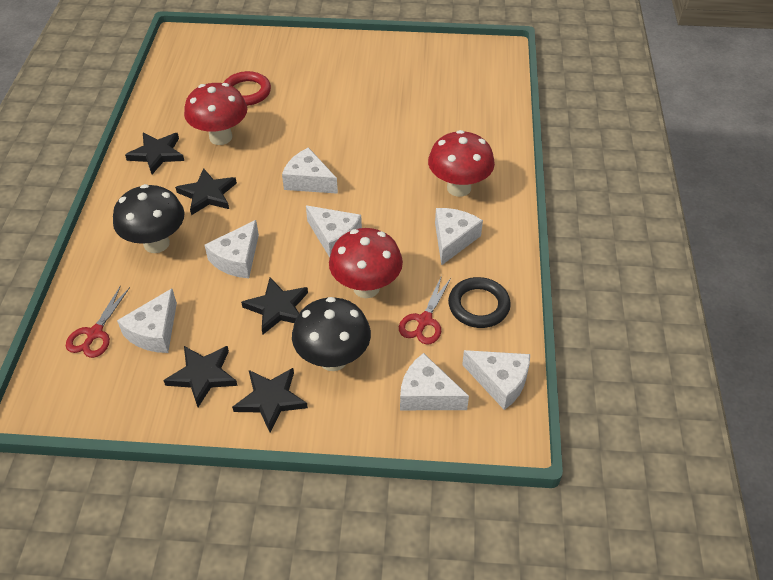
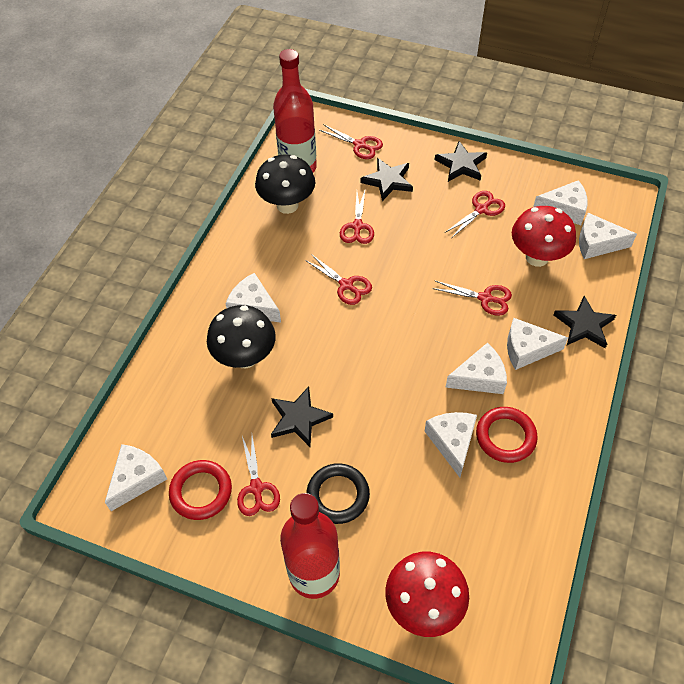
black star: 5 -> 4
red bottle: 0 -> 2
red mushroom: 3 -> 2
red ring: 1 -> 2
red scissors: 2 -> 6

